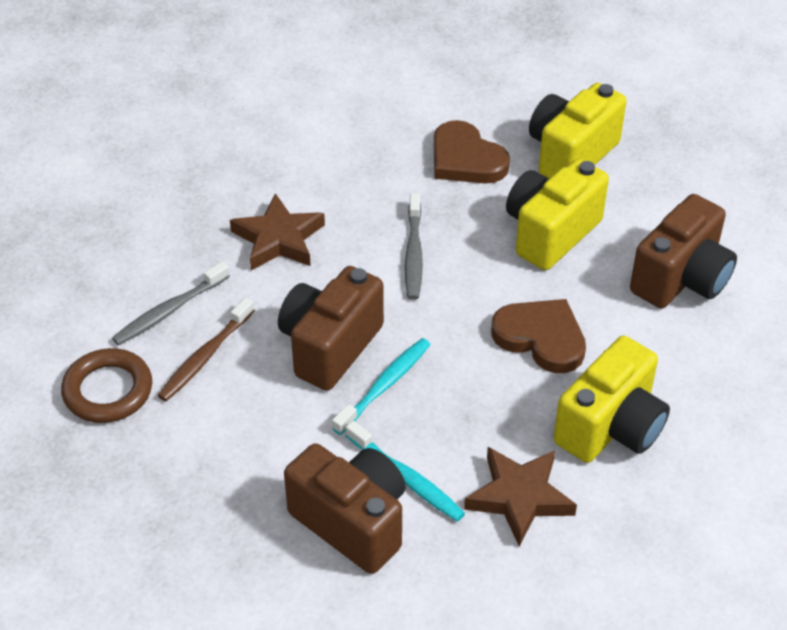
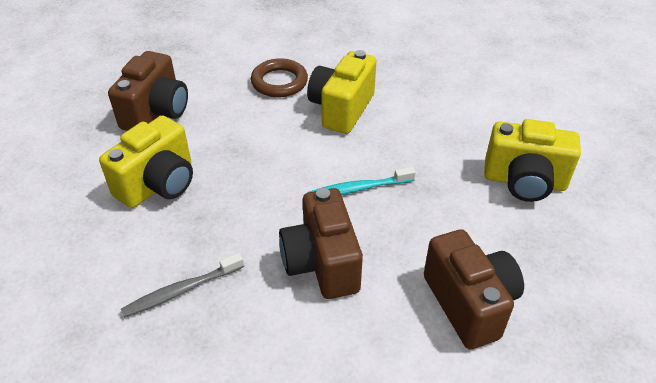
brown heart: 2 -> 0
brown star: 2 -> 0
brown toothbrush: 1 -> 0
grey toothbrush: 2 -> 1
turquoise toothbrush: 2 -> 1

